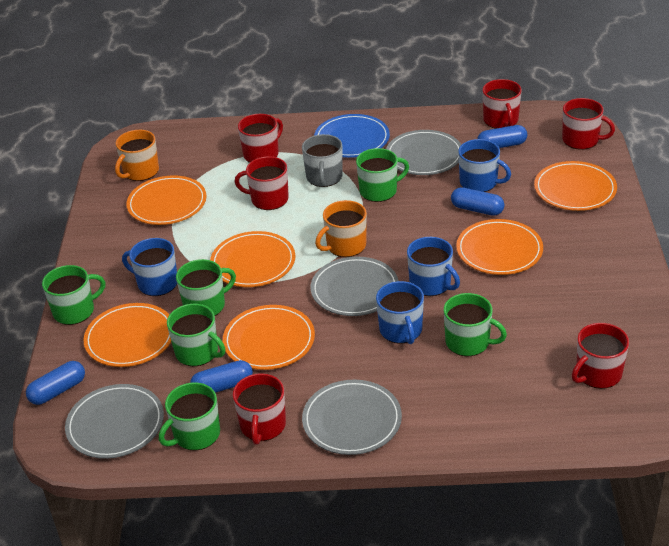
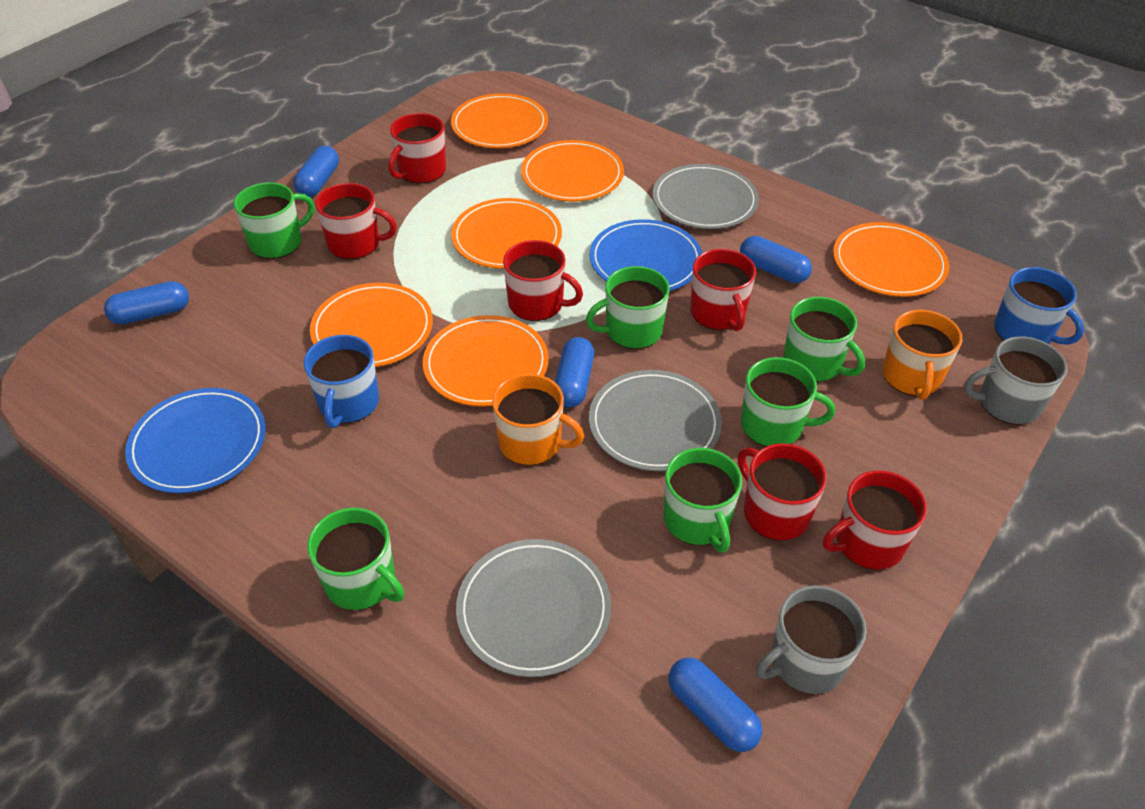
blue capsule: 4 -> 5
blue mug: 4 -> 2
blue plate: 1 -> 2
grey mug: 1 -> 2
grey plate: 4 -> 3

